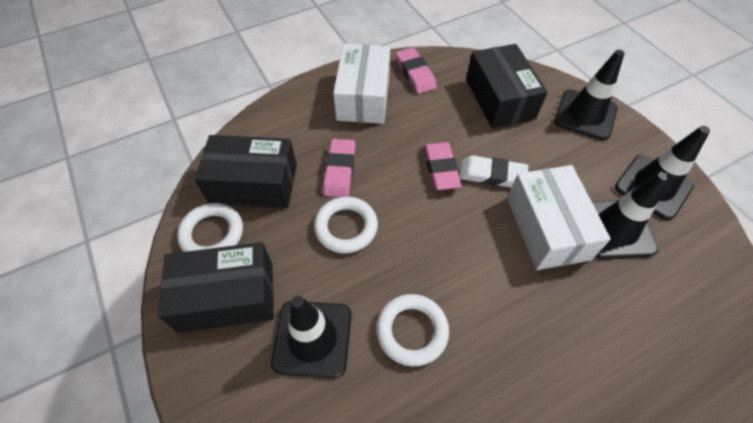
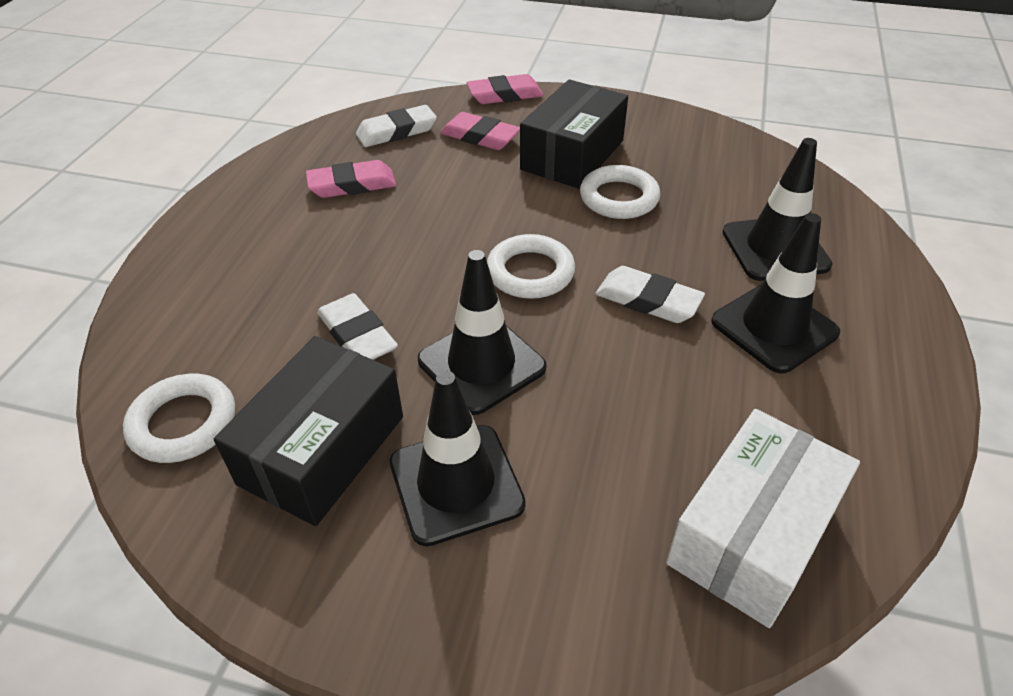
black box: 3 -> 2
white box: 2 -> 1
white eraser: 1 -> 3

